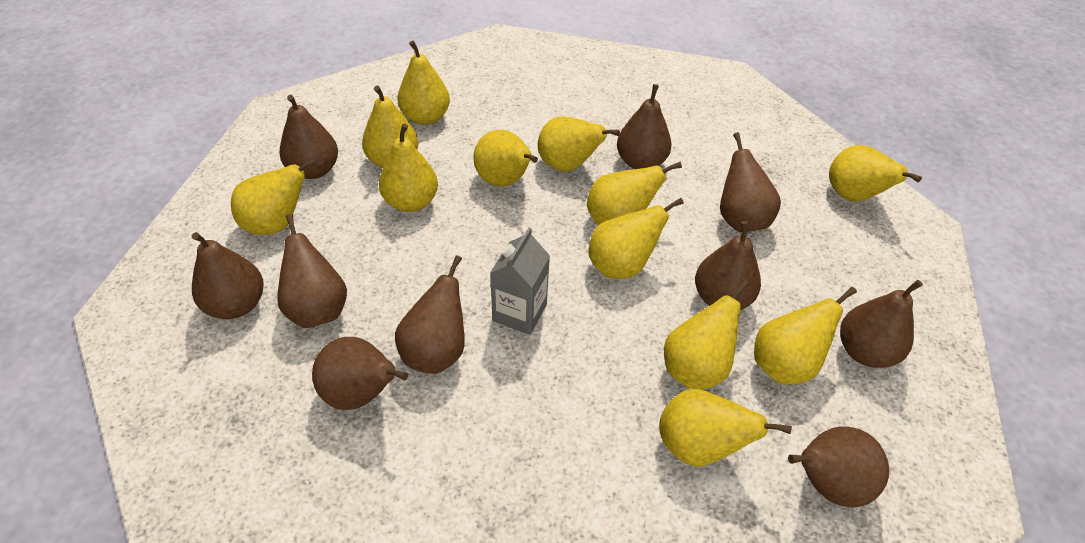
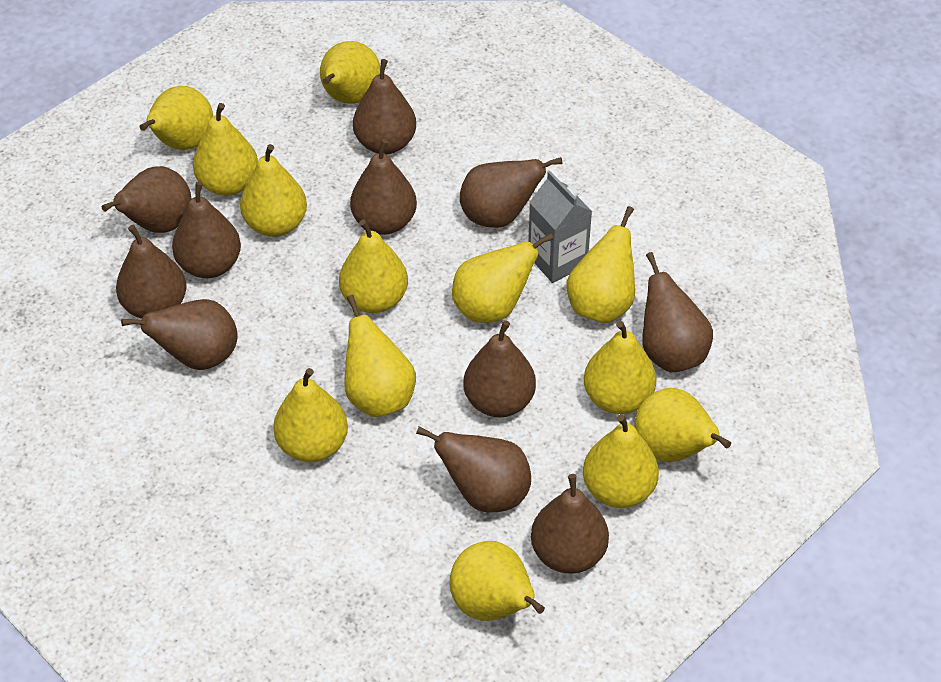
brown pear: 10 -> 11
yellow pear: 12 -> 13

